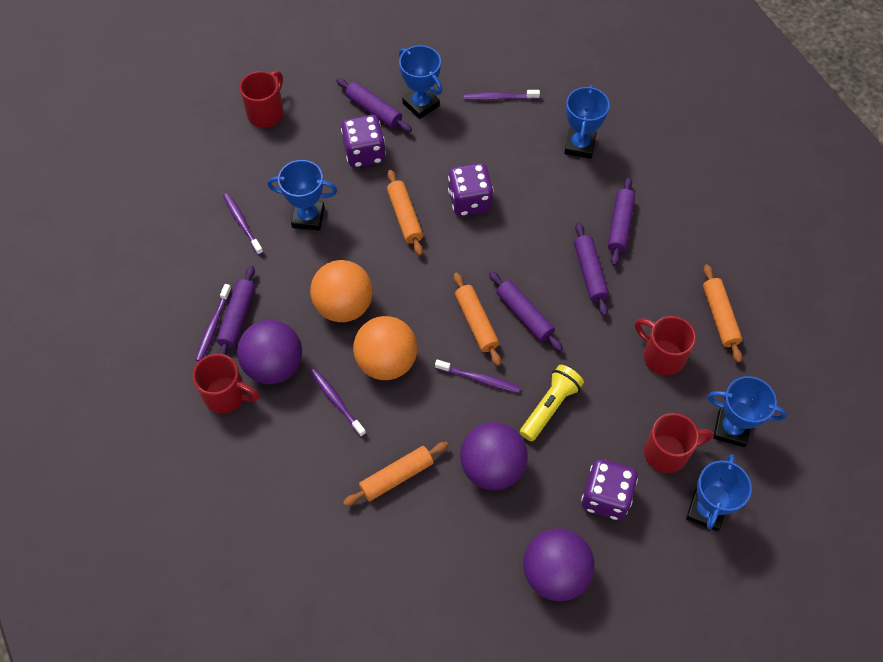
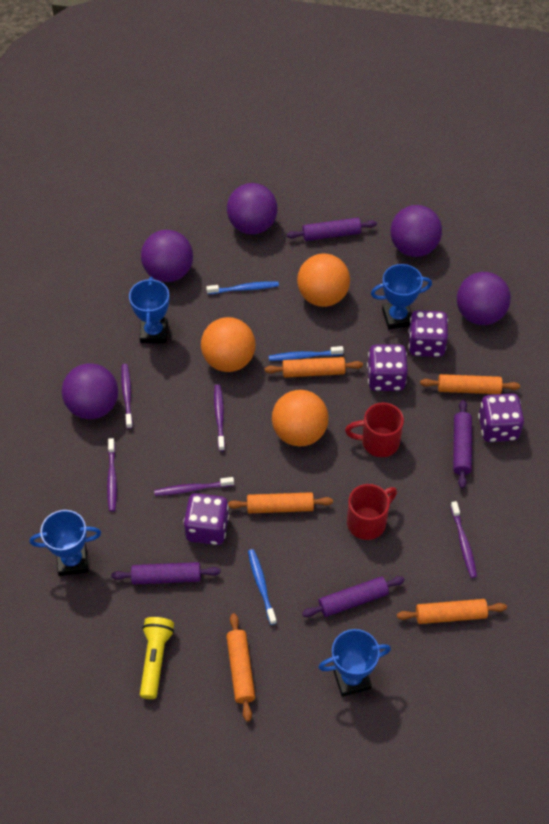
blue toothbrush: 0 -> 3
blue trophy: 5 -> 4
orange ball: 2 -> 3
orange rolling pin: 4 -> 5
purple ball: 3 -> 5
purple dice: 3 -> 4
purple rolling pin: 5 -> 4
red mug: 4 -> 2

